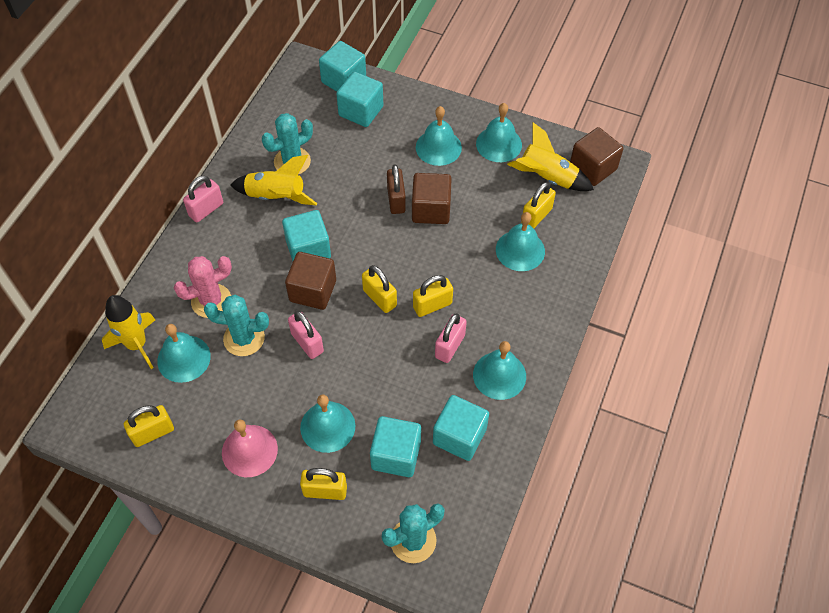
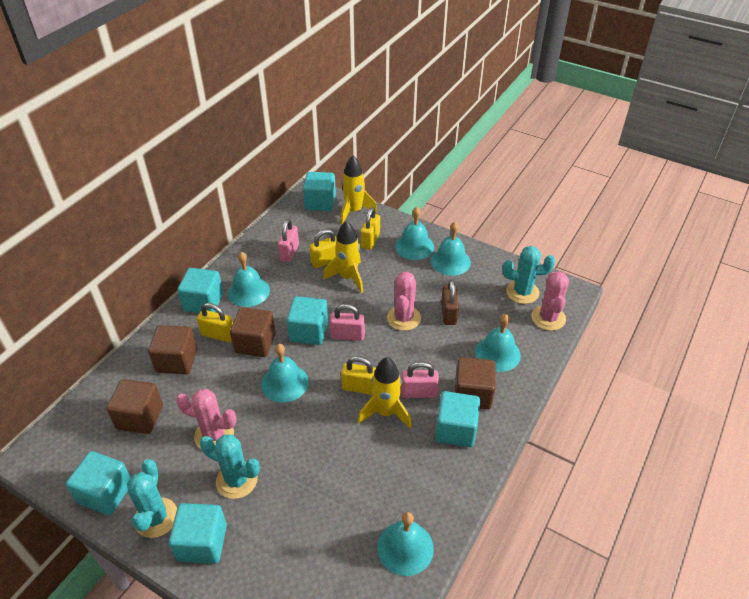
brown cube: 3 -> 4
pink bell: 1 -> 0
pink cactus: 1 -> 3
turquoise cube: 5 -> 6
yellow padlock: 5 -> 4

